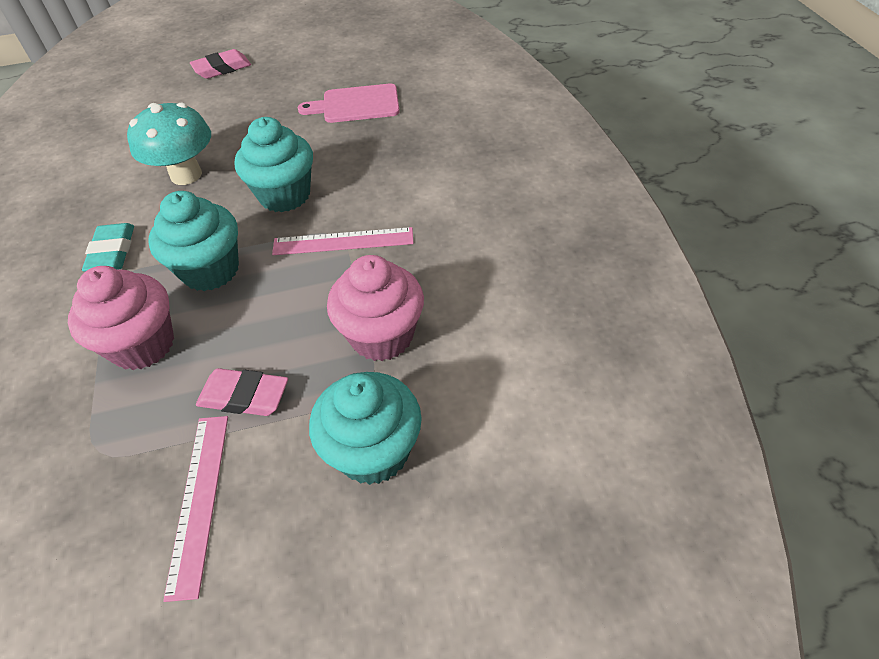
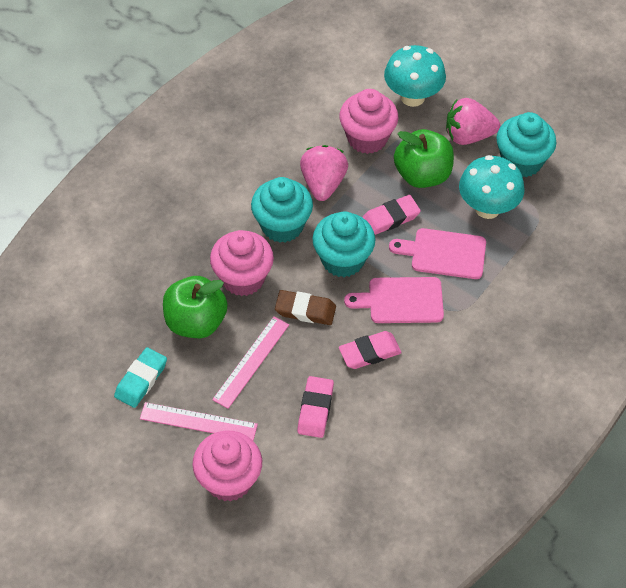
brown eraser: 0 -> 1
green apple: 0 -> 2
pink cupcake: 2 -> 3
pink cutting board: 1 -> 2
pink eraser: 2 -> 3
pink strawberry: 0 -> 2
turquoise mushroom: 1 -> 2

